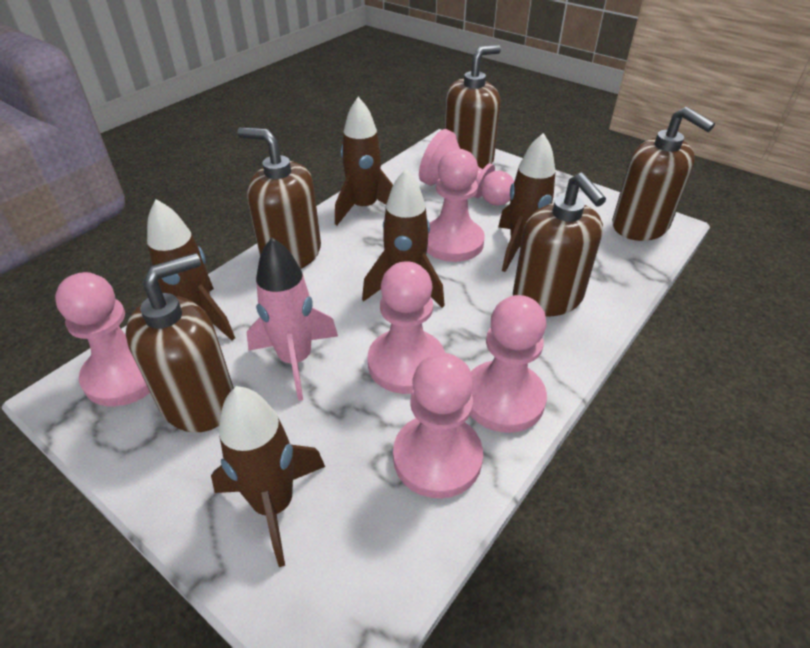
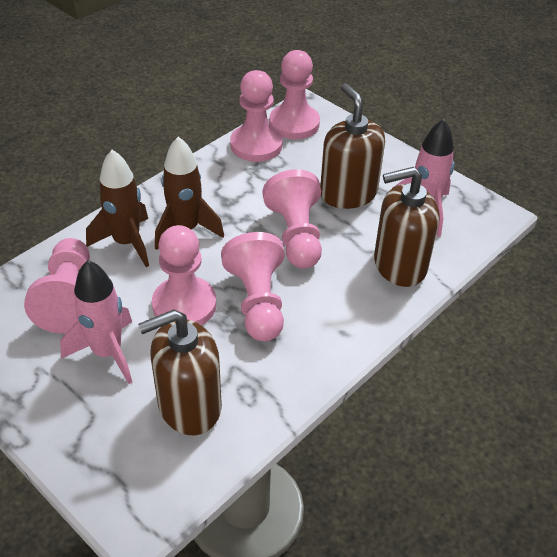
brown rocket: 5 -> 2
brown soap dispenser: 5 -> 3
pink rocket: 1 -> 2

